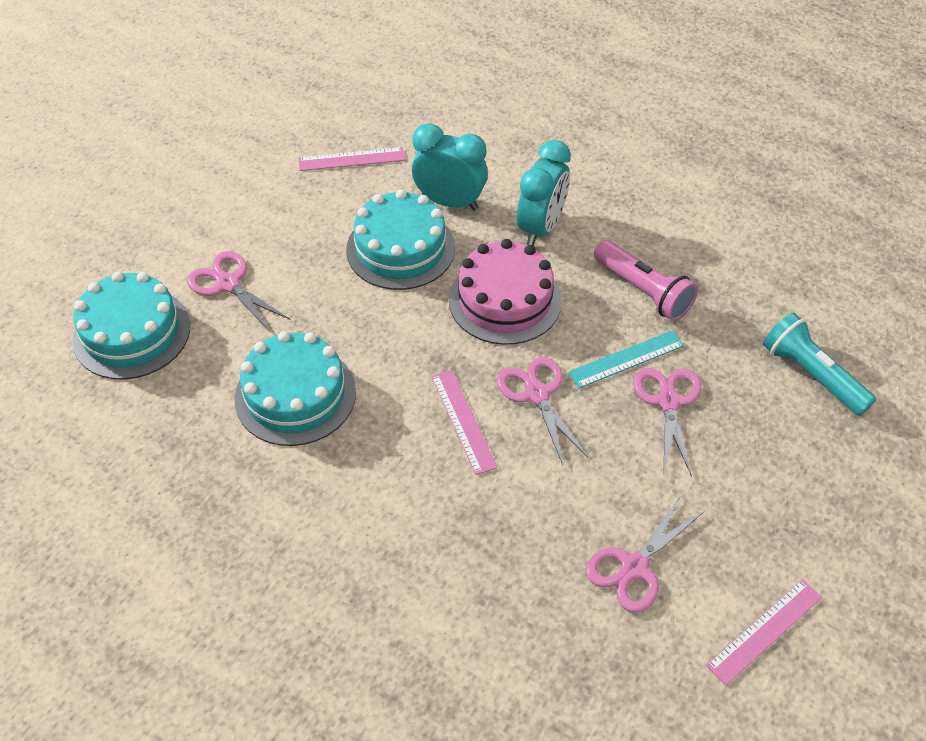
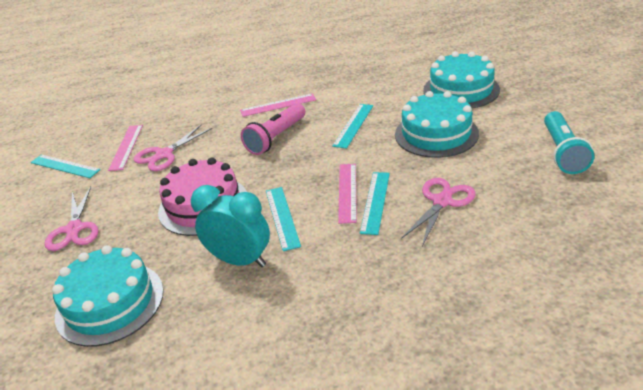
pink scissors: 4 -> 3
turquoise clock: 2 -> 1
turquoise ruler: 1 -> 4

